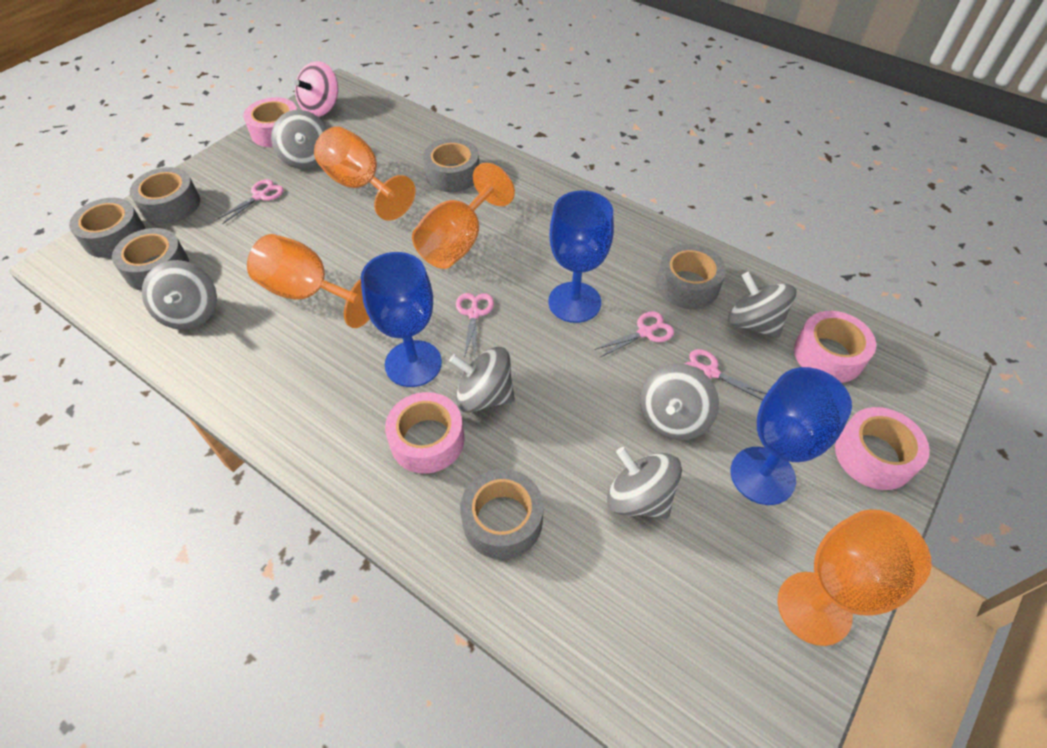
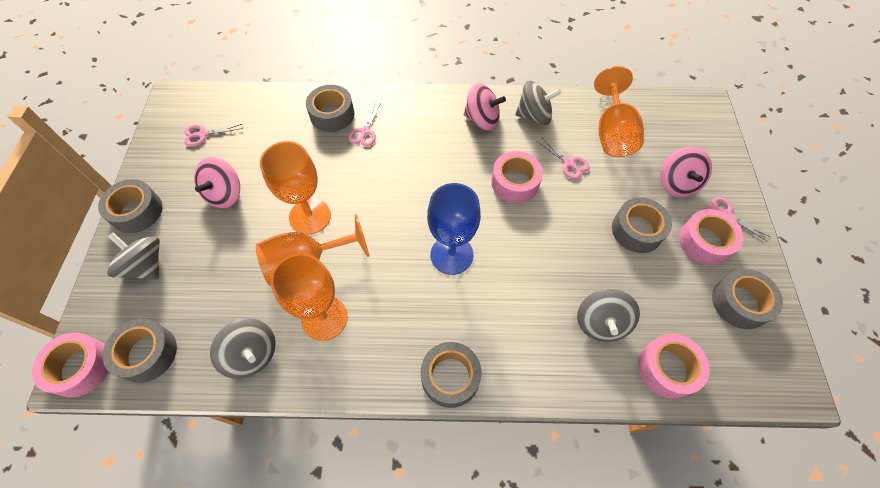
blue goblet: 3 -> 1
grey spinning top: 6 -> 4
pink spinning top: 1 -> 3

